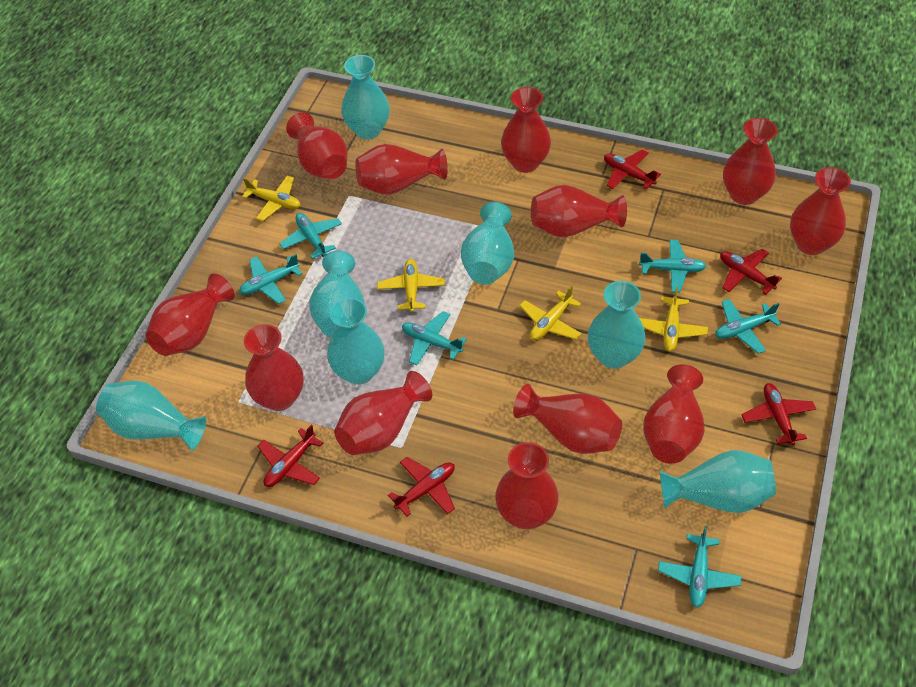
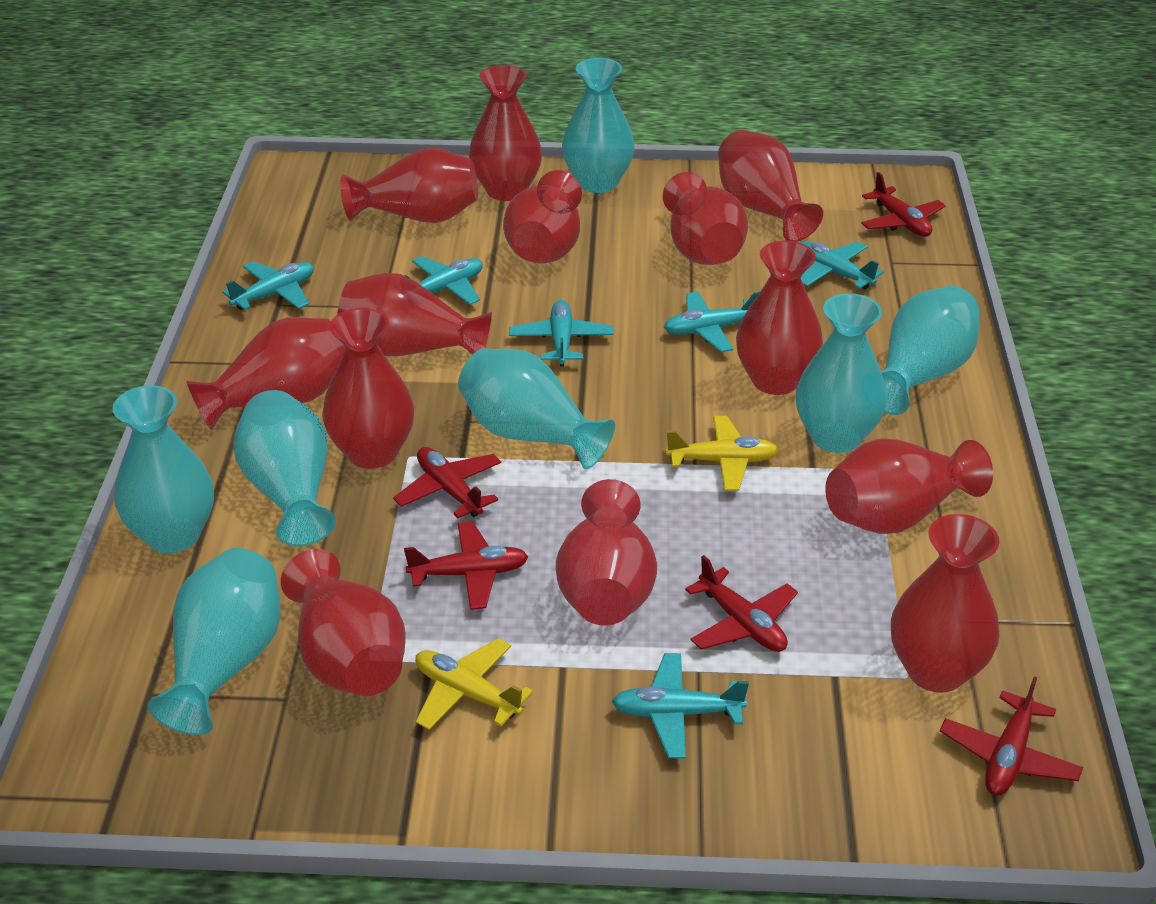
red vase: 12 -> 13
yellow plane: 4 -> 2

